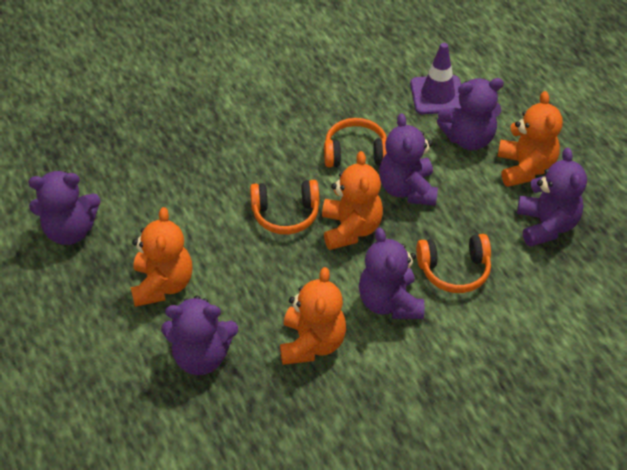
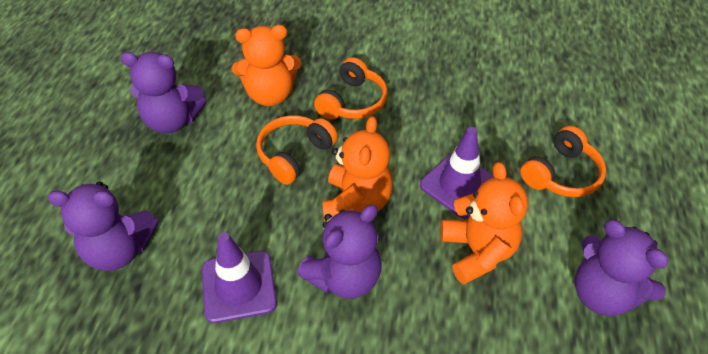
orange teddy bear: 4 -> 3
purple teddy bear: 6 -> 4
purple traffic cone: 1 -> 2

